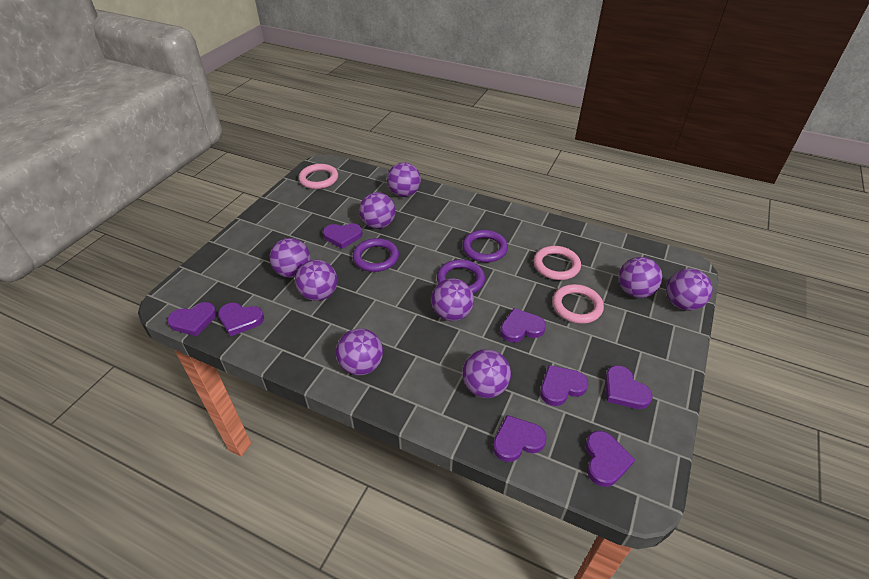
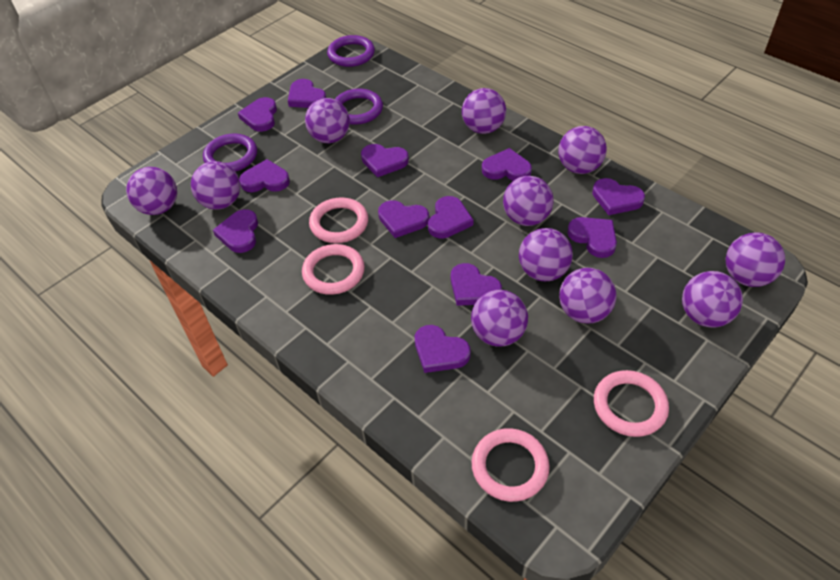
pink ring: 3 -> 4
purple ball: 9 -> 11
purple heart: 8 -> 12

